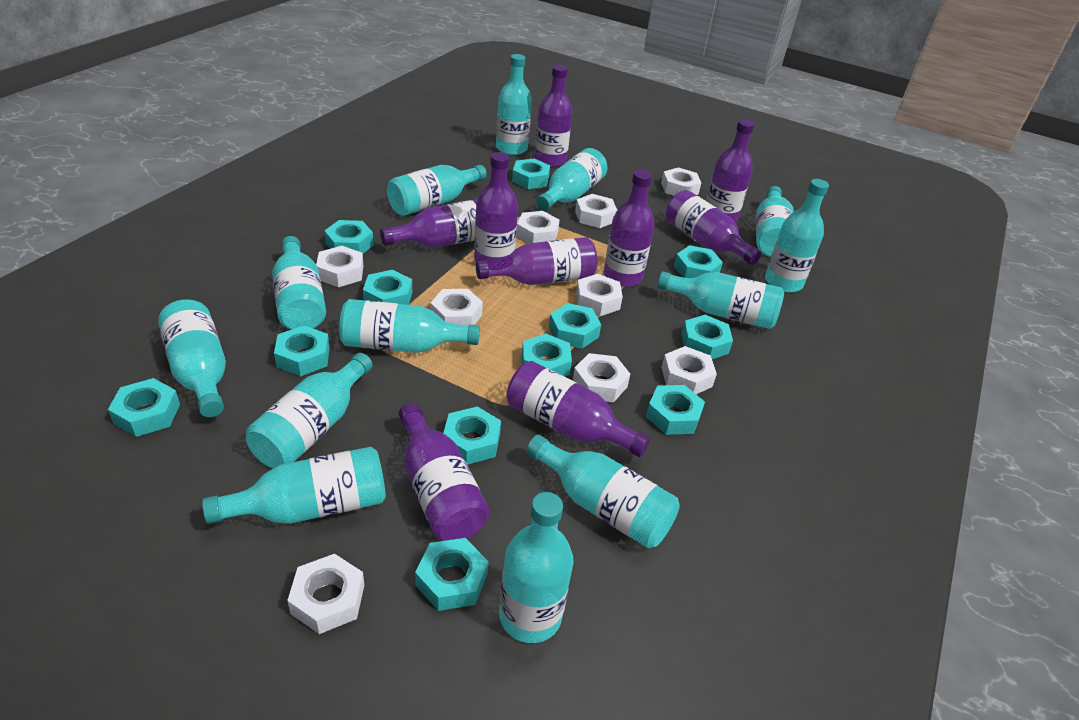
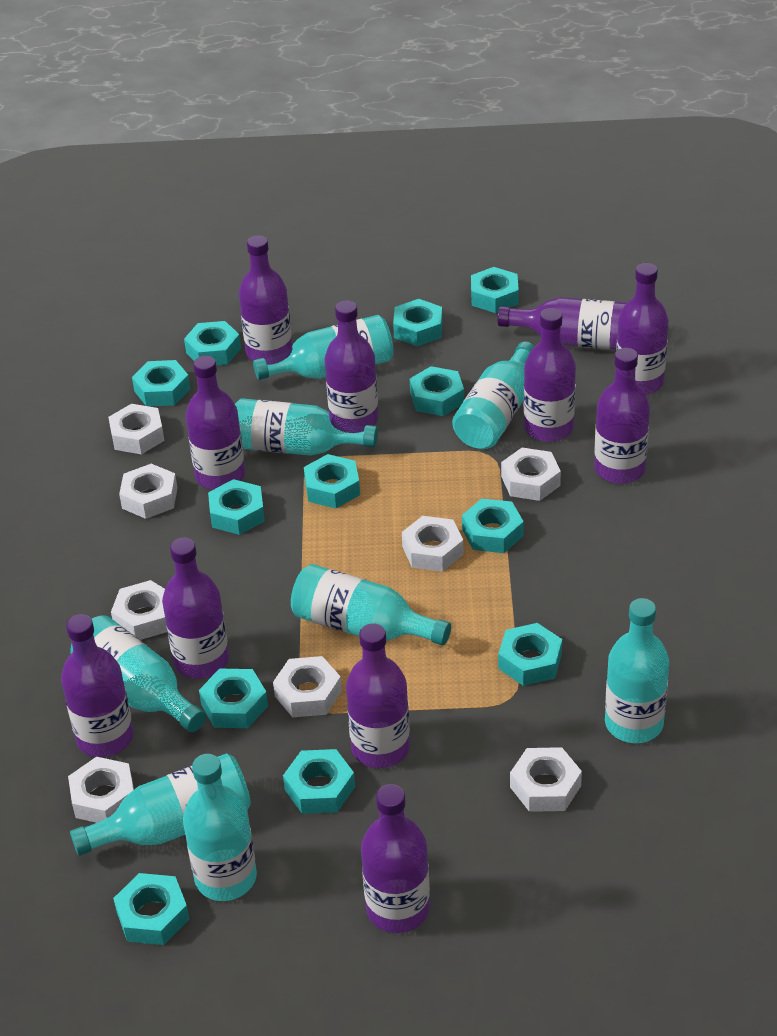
purple bottle: 9 -> 11
turquoise bottle: 13 -> 8
white nut: 9 -> 8

